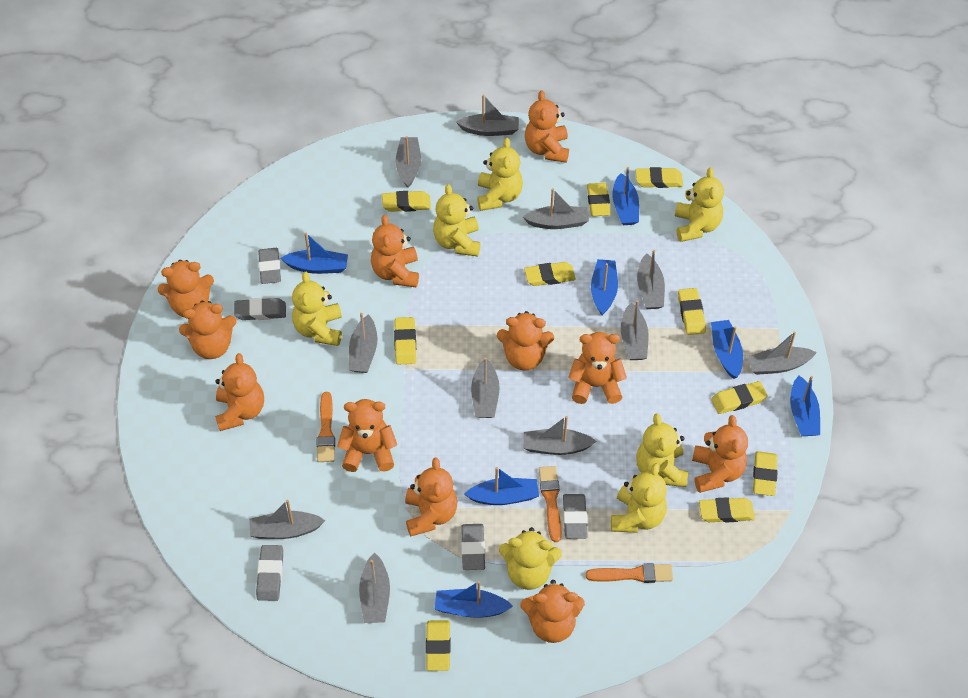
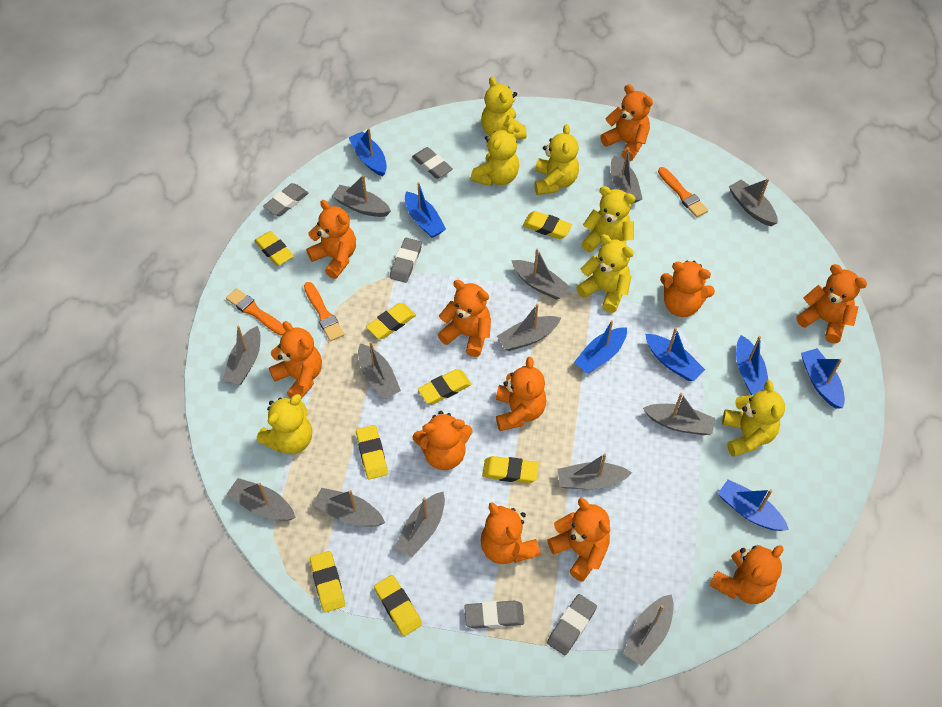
grey boat: 11 -> 13
yellow eraser: 10 -> 8

